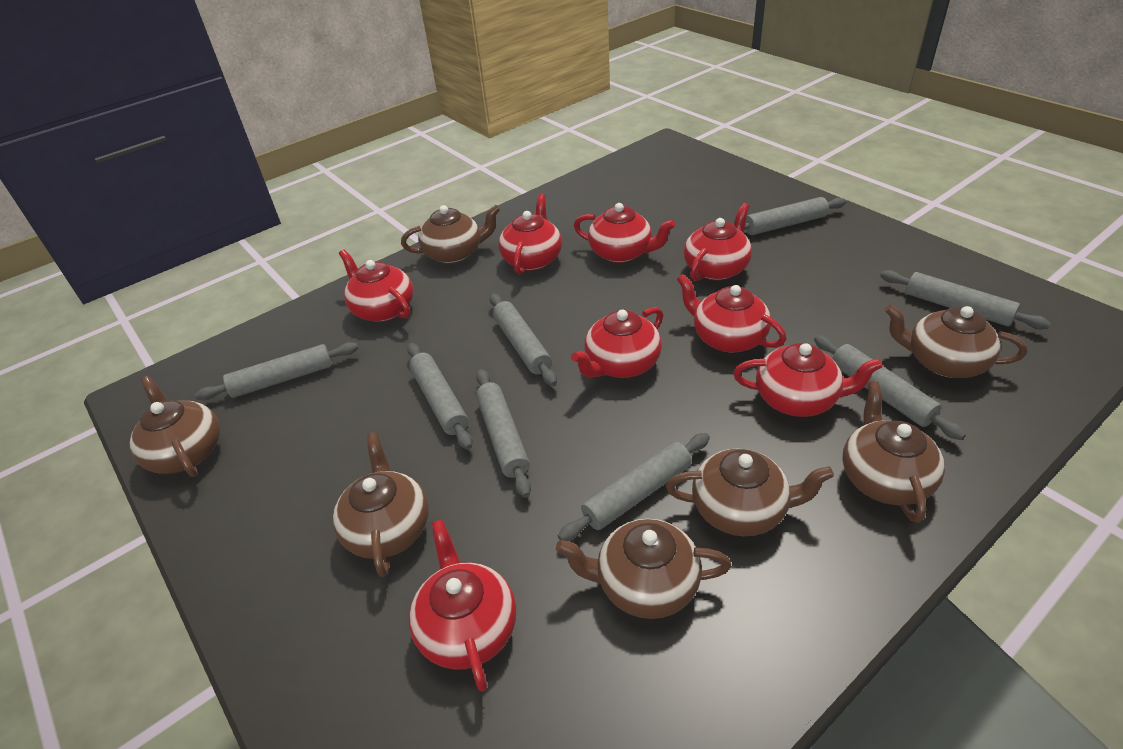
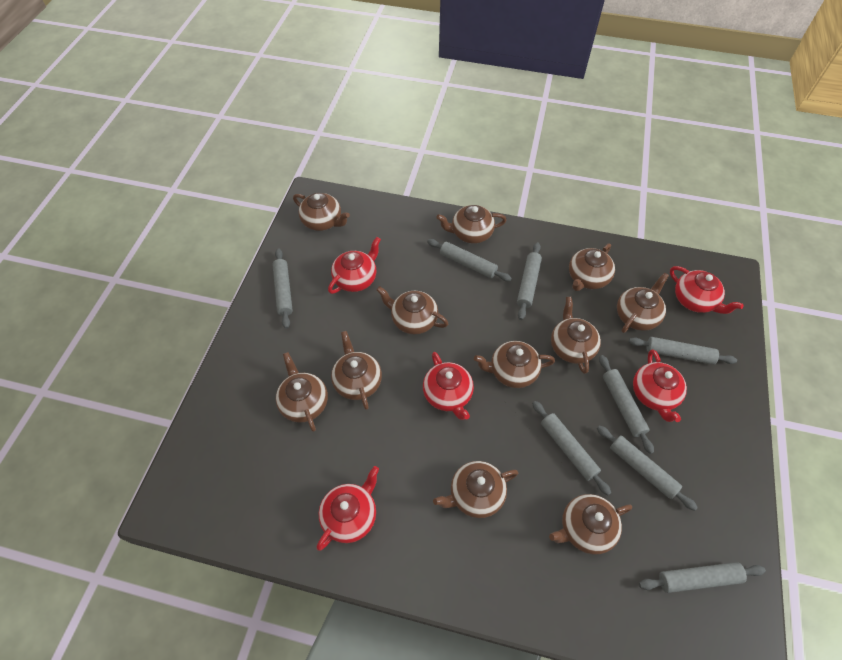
brown teapot: 7 -> 11
red teapot: 8 -> 5

